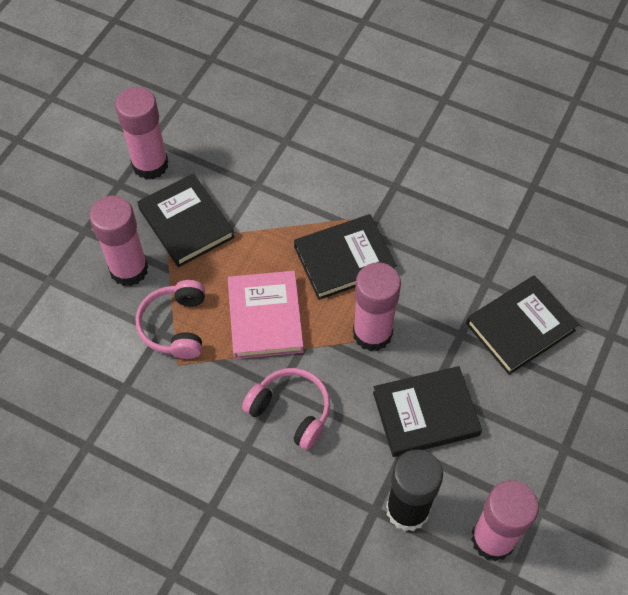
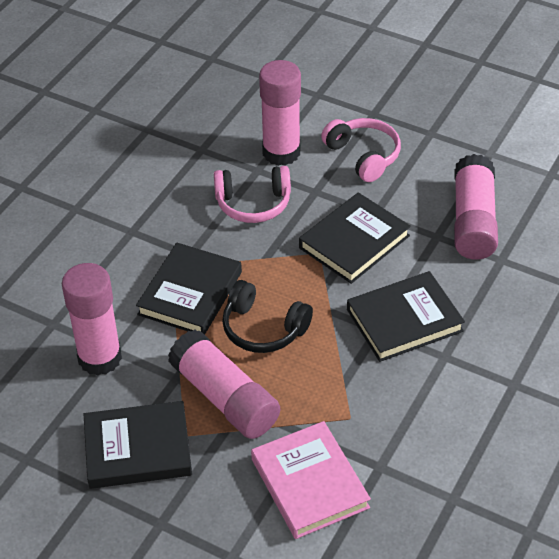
black glue stick: 1 -> 0
black headphones: 0 -> 1

